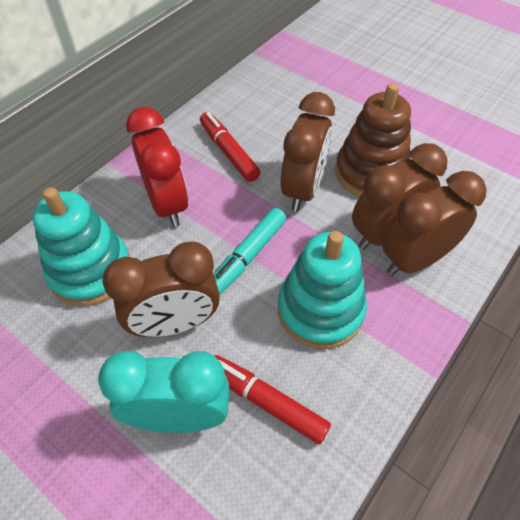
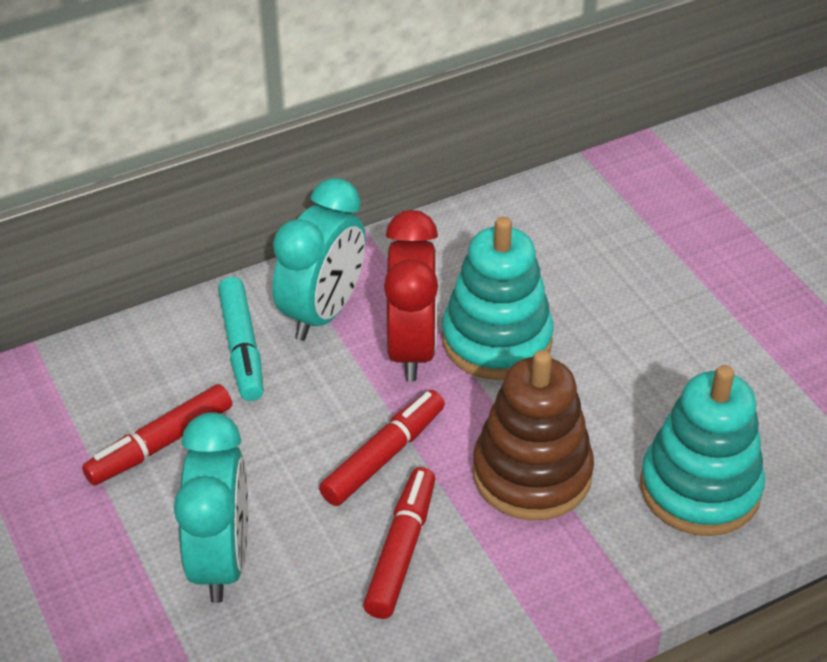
brown clock: 4 -> 0
red marker: 2 -> 3
turquoise clock: 1 -> 2

